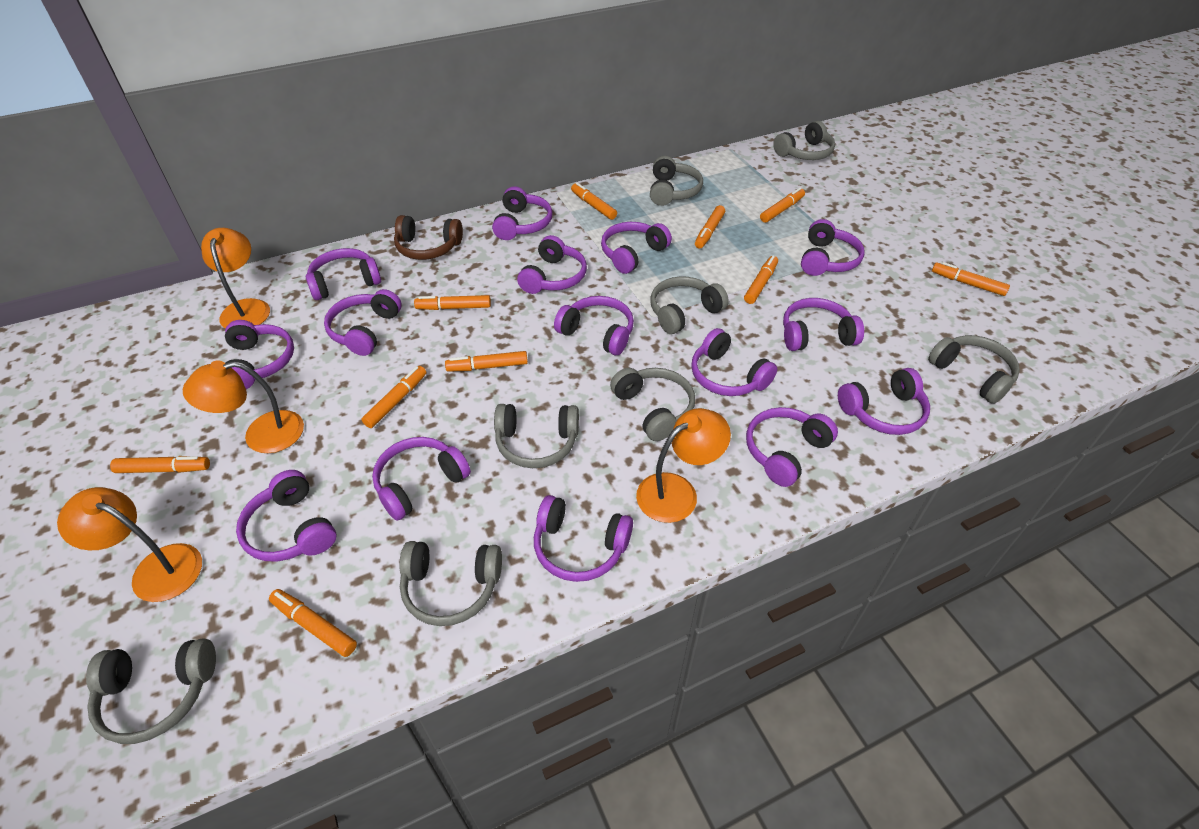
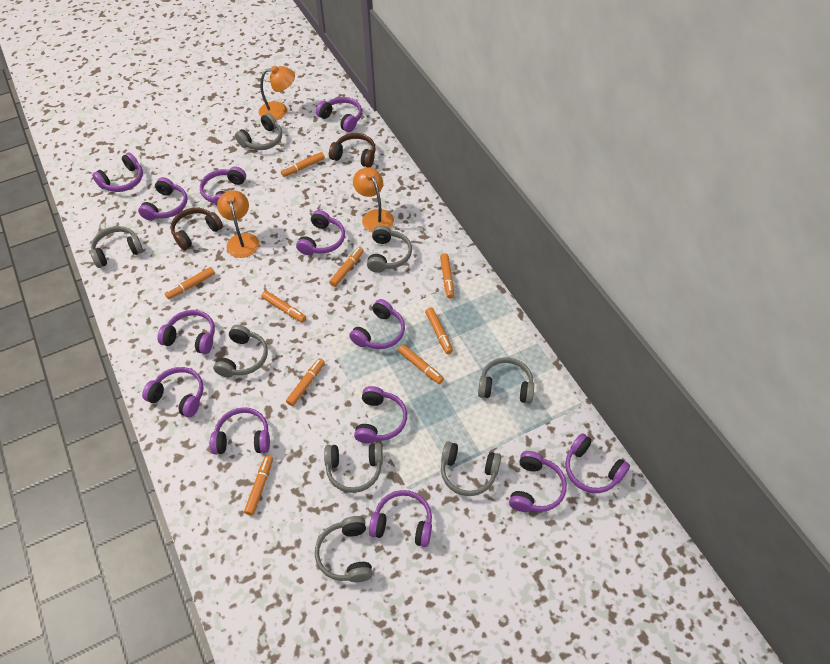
brown headphones: 1 -> 2
orange lamp: 4 -> 3
orange marker: 10 -> 9
purple headphones: 15 -> 13

